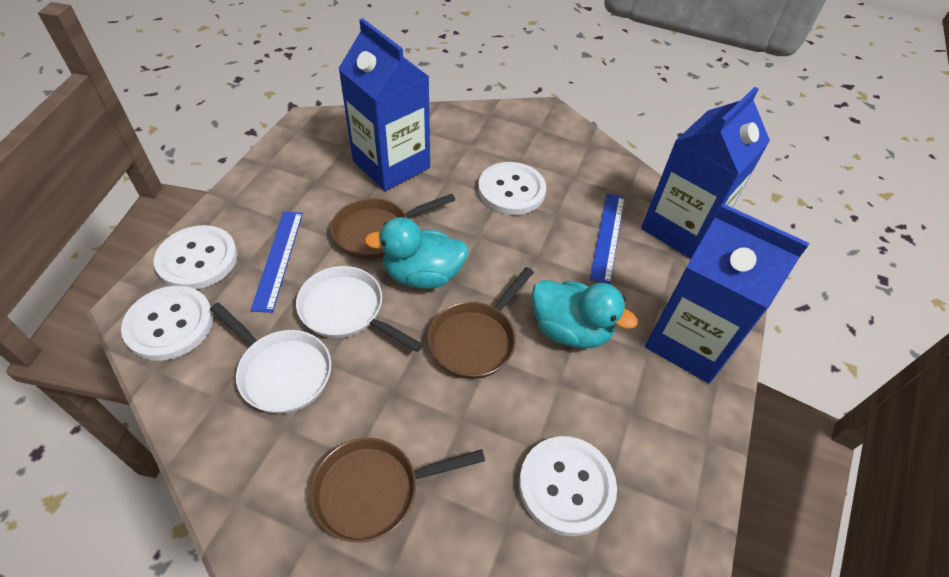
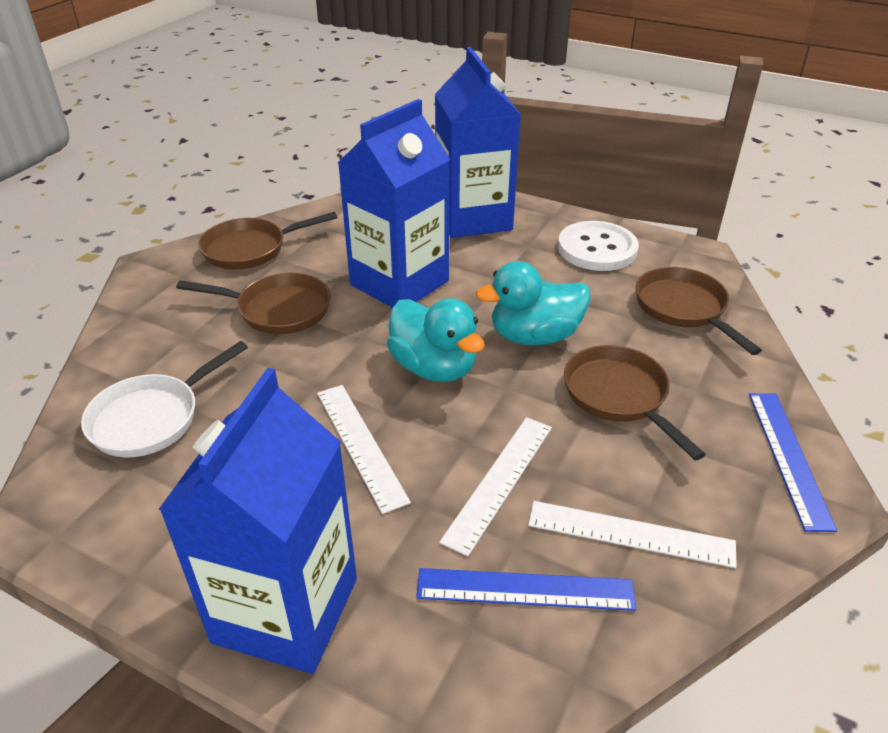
brown pan: 3 -> 4
white button: 4 -> 1
white pan: 2 -> 1
white ruler: 0 -> 3

